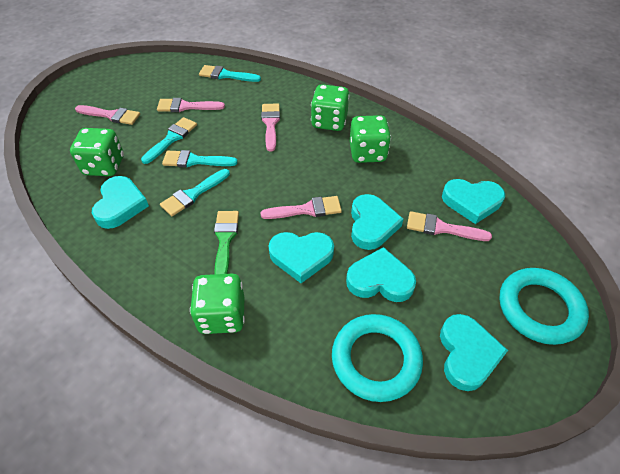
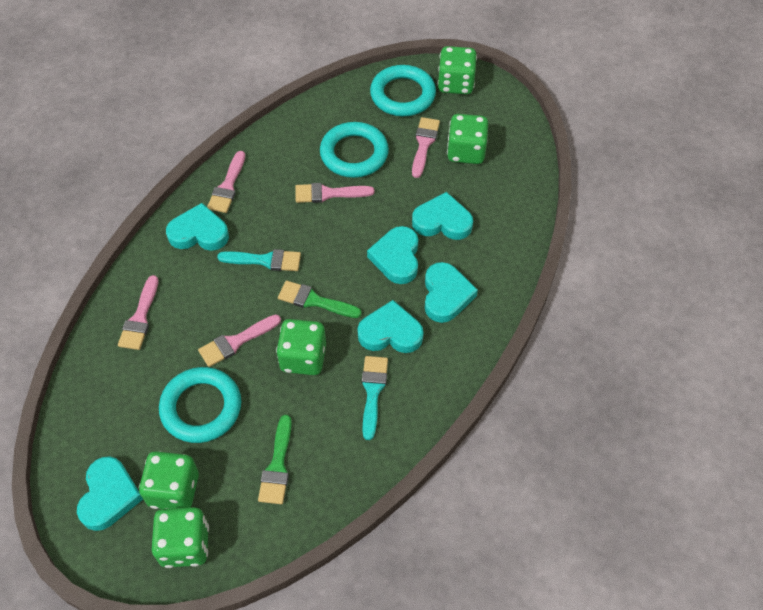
green brush: 1 -> 2
green dice: 4 -> 5
turquoise brush: 4 -> 2
turquoise ring: 2 -> 3

